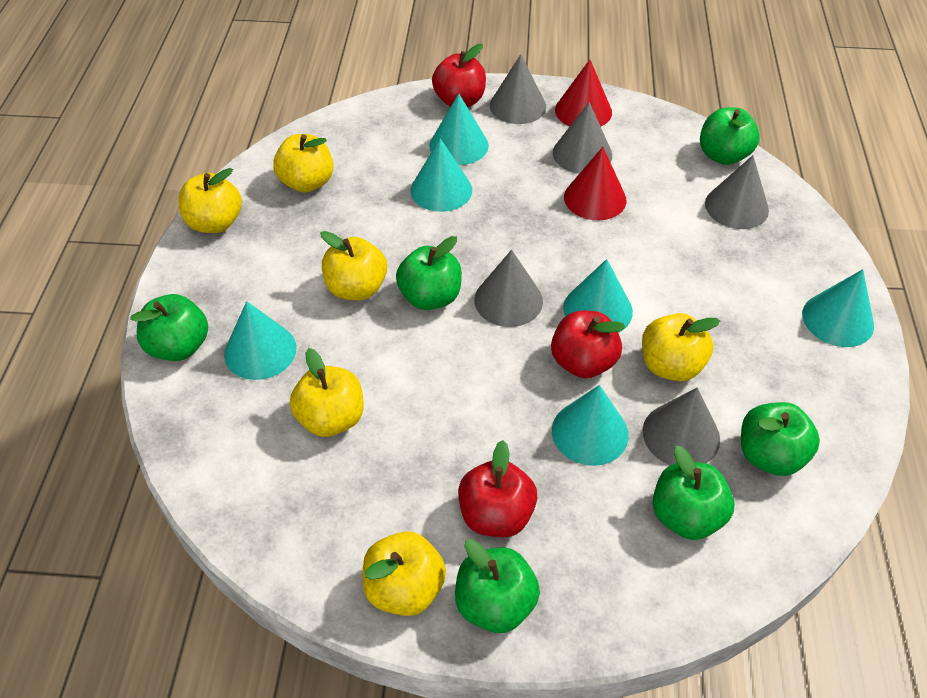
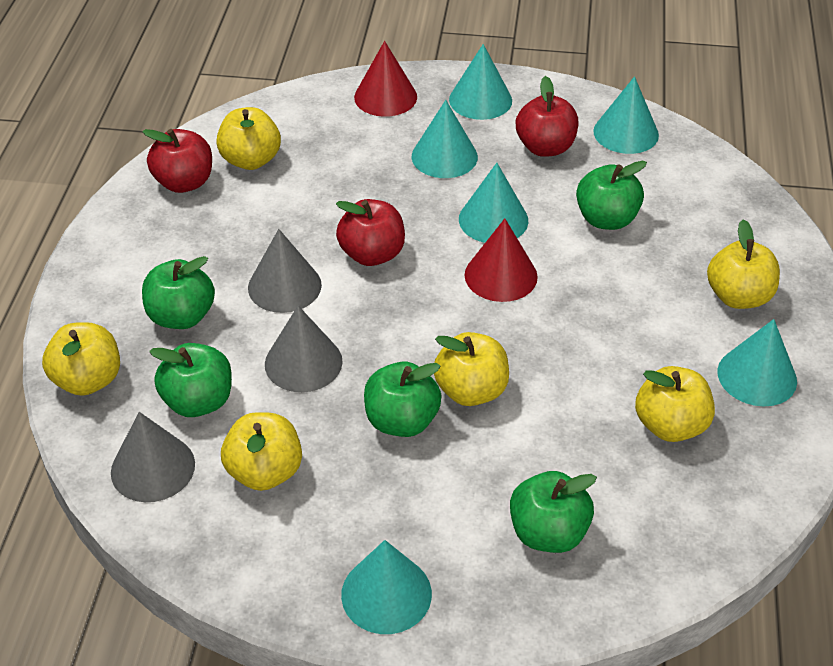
green apple: 6 -> 5
grey cone: 5 -> 3

